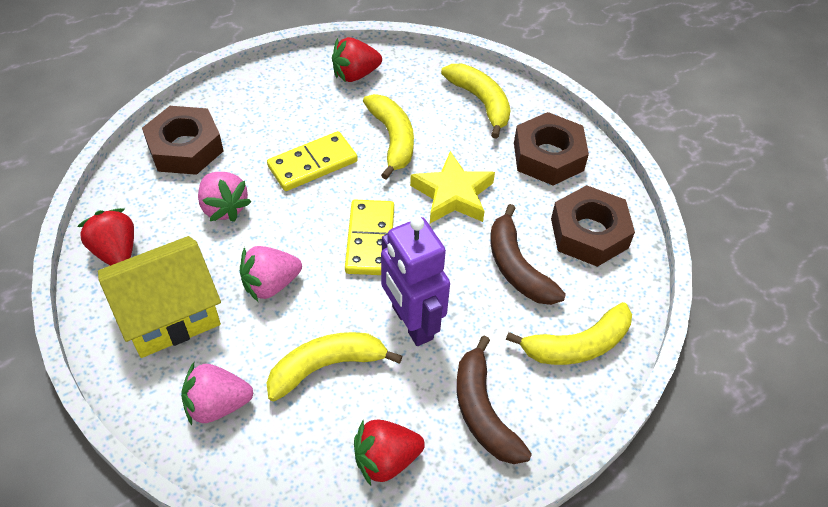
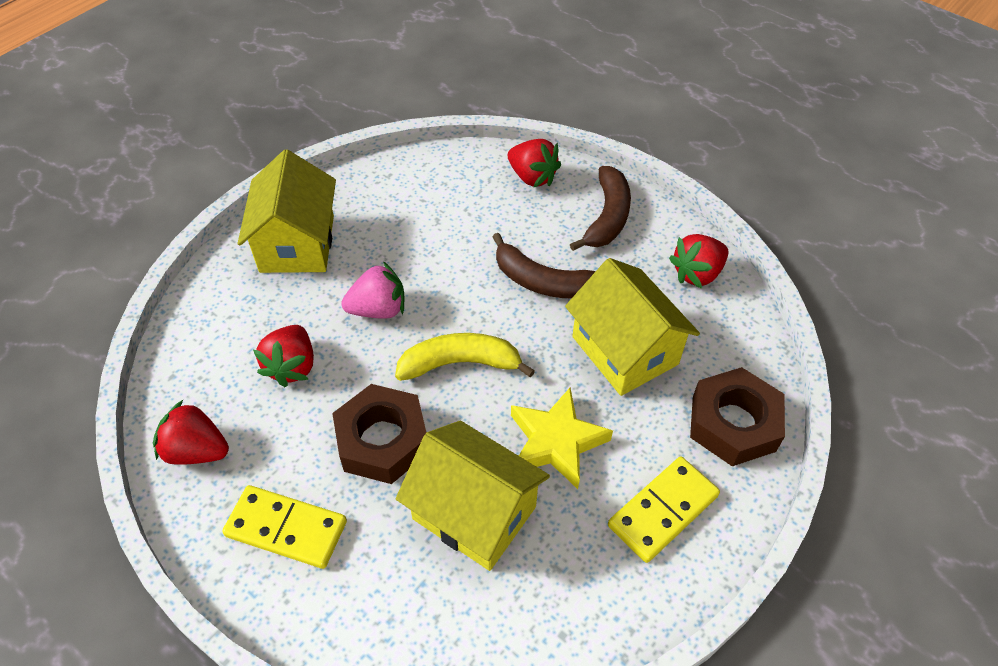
brown nut: 3 -> 2
pink strawberry: 3 -> 1
purple robot: 1 -> 0
red strawberry: 3 -> 4
yellow banana: 4 -> 1
yellow house: 1 -> 3

